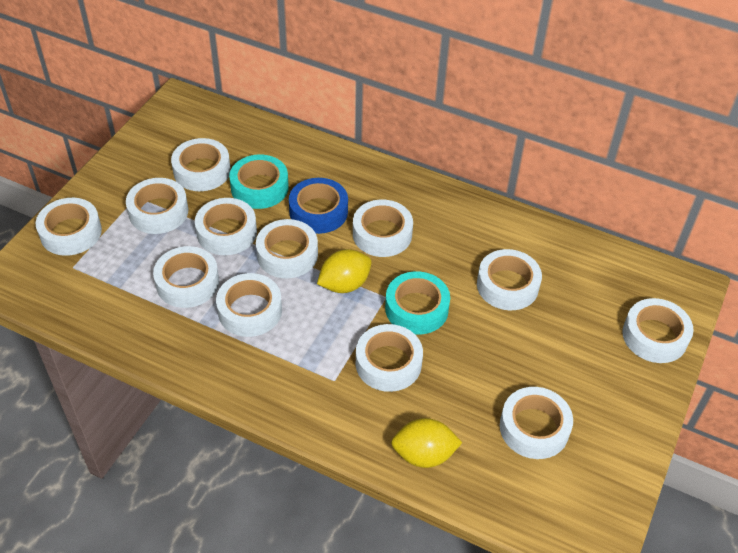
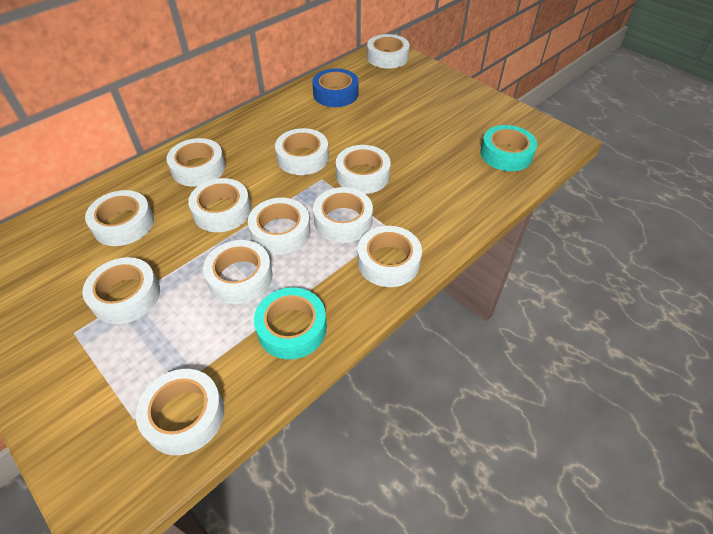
yellow lemon: 2 -> 0

